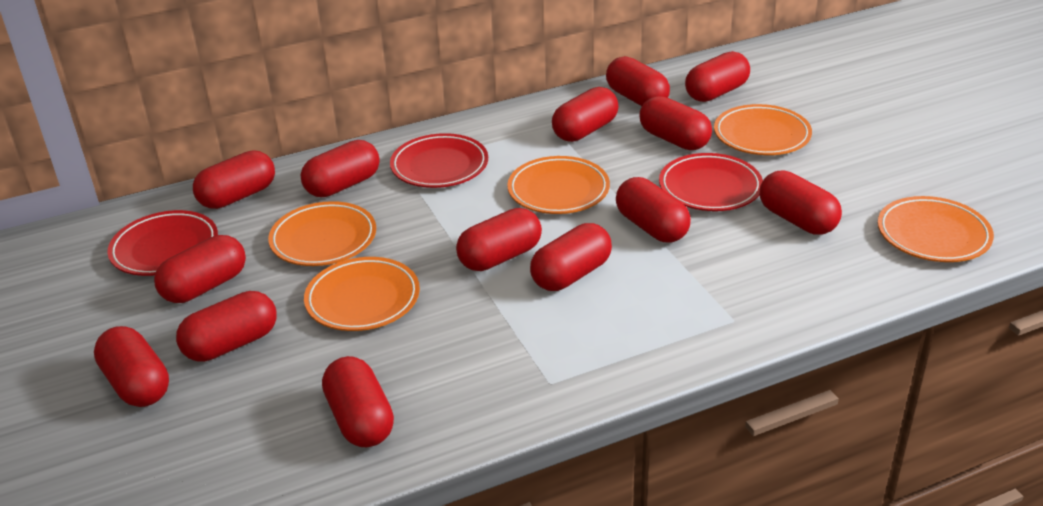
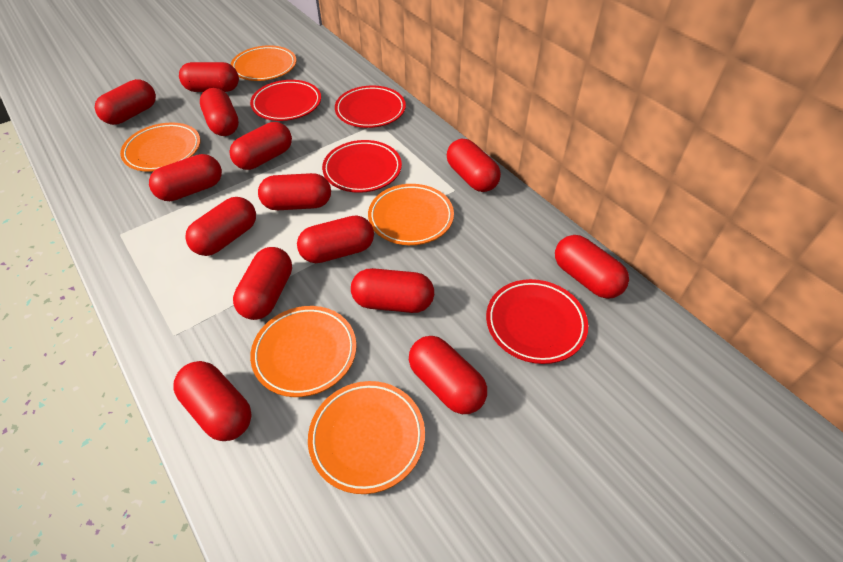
red plate: 3 -> 4

